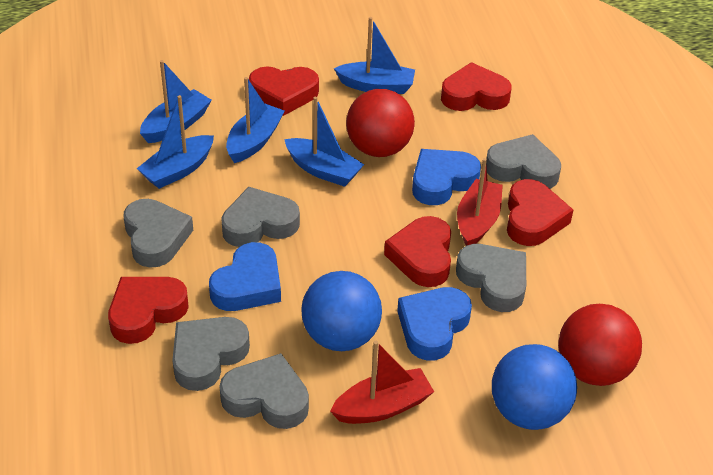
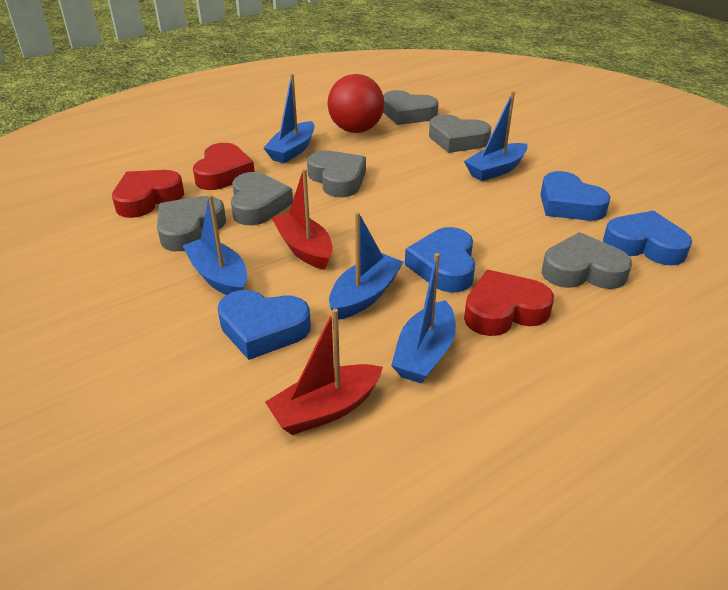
blue ball: 2 -> 0
blue heart: 3 -> 4
red ball: 2 -> 1
red heart: 5 -> 3

